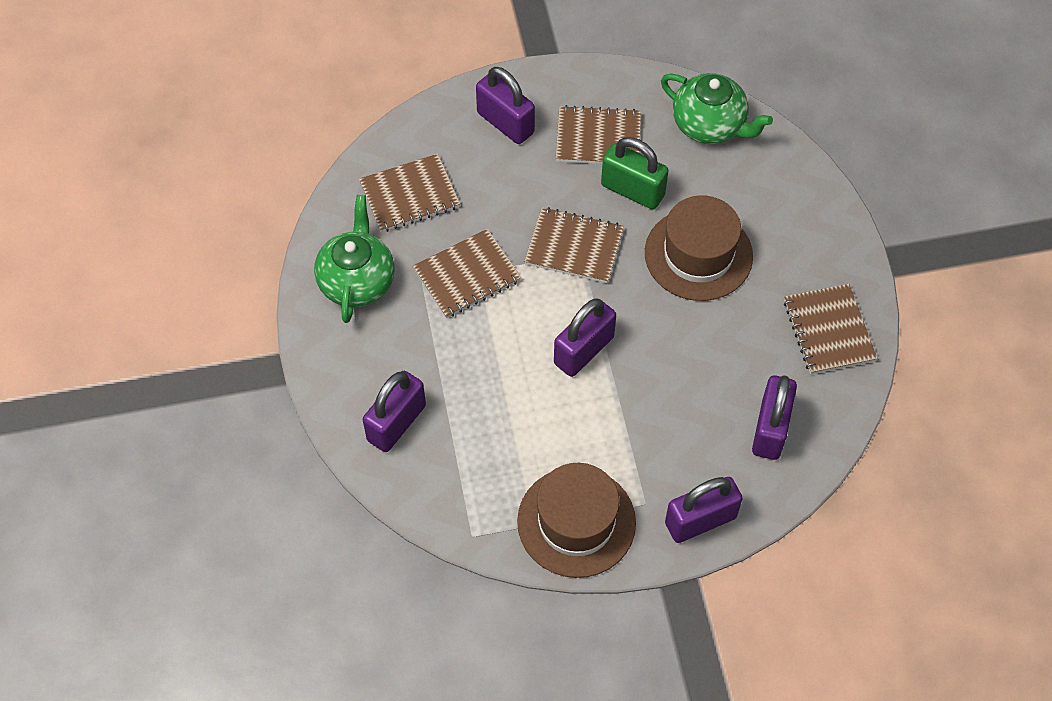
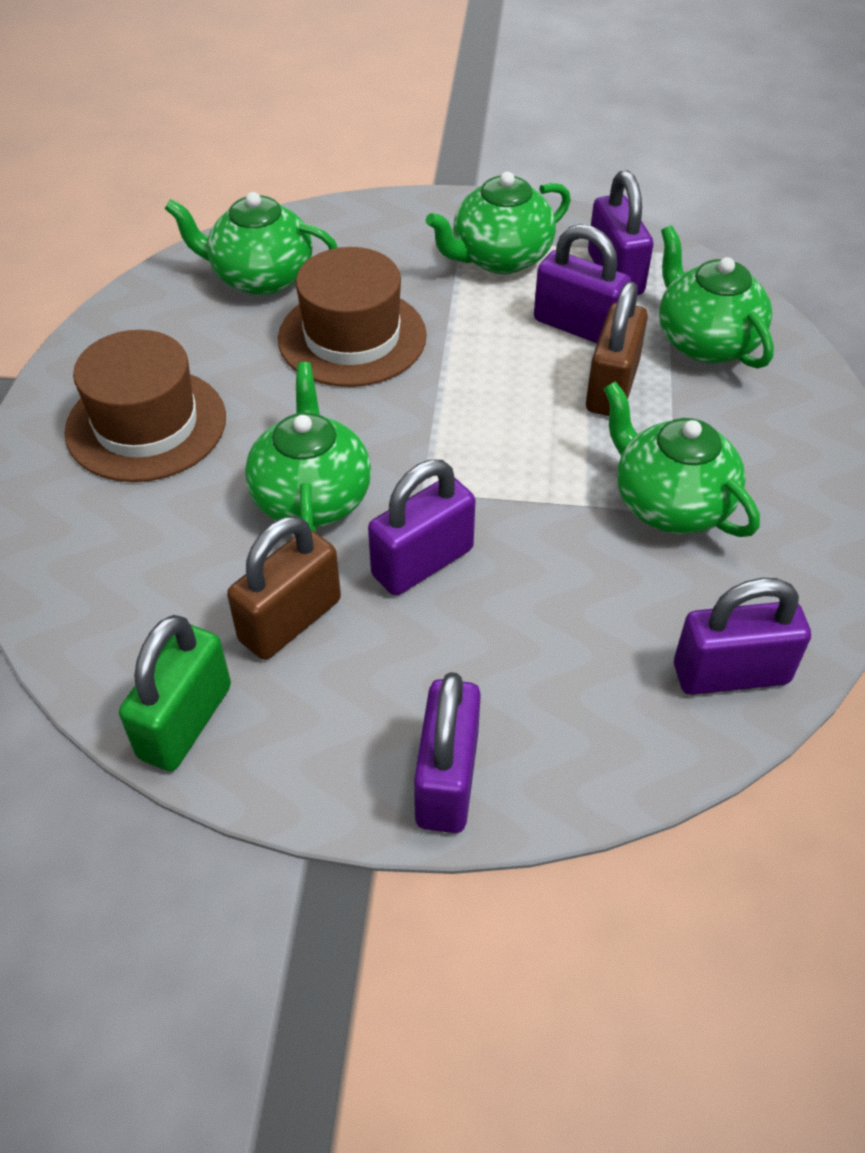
brown notebook: 5 -> 0
brown padlock: 0 -> 2
green teapot: 2 -> 5

